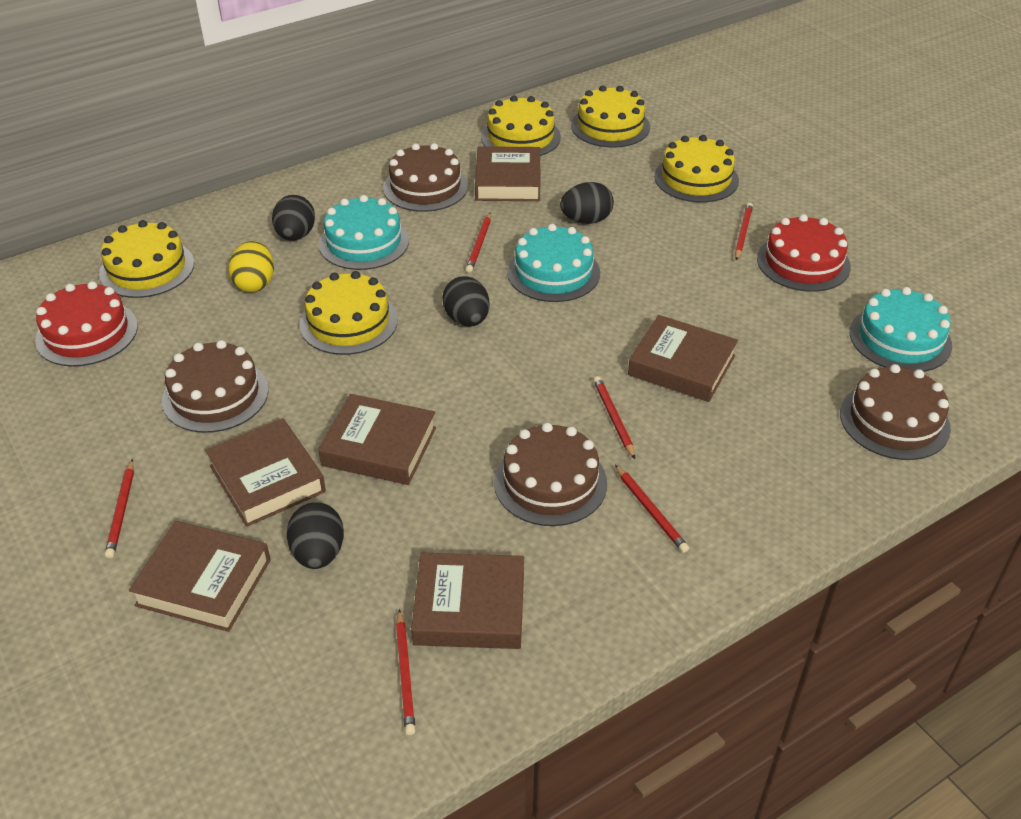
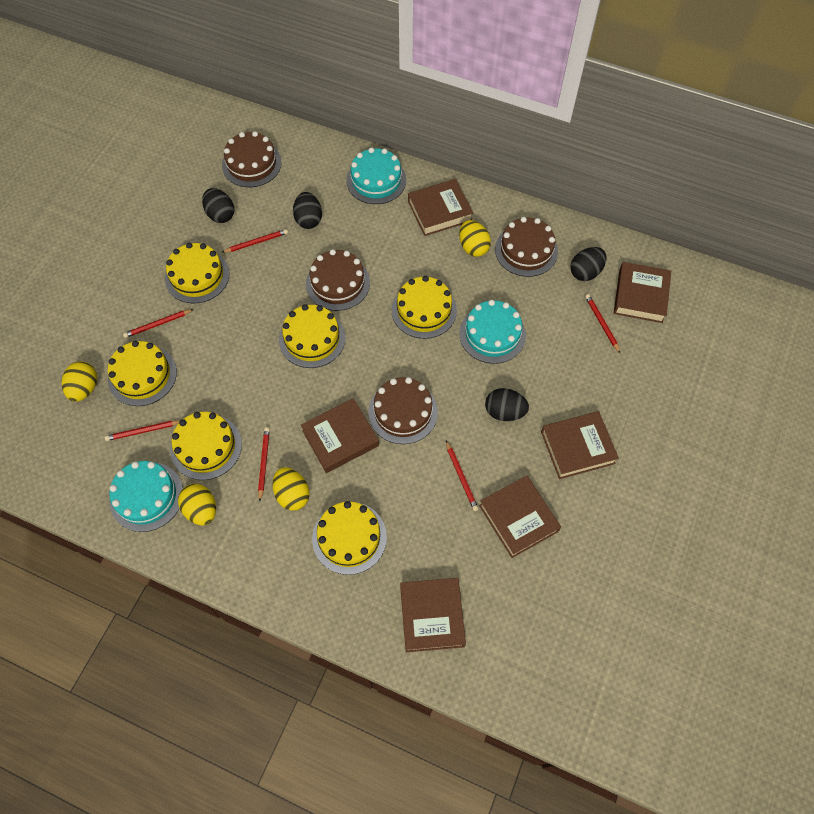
red cake: 2 -> 0
yellow cake: 5 -> 6
yellow egg: 1 -> 4

